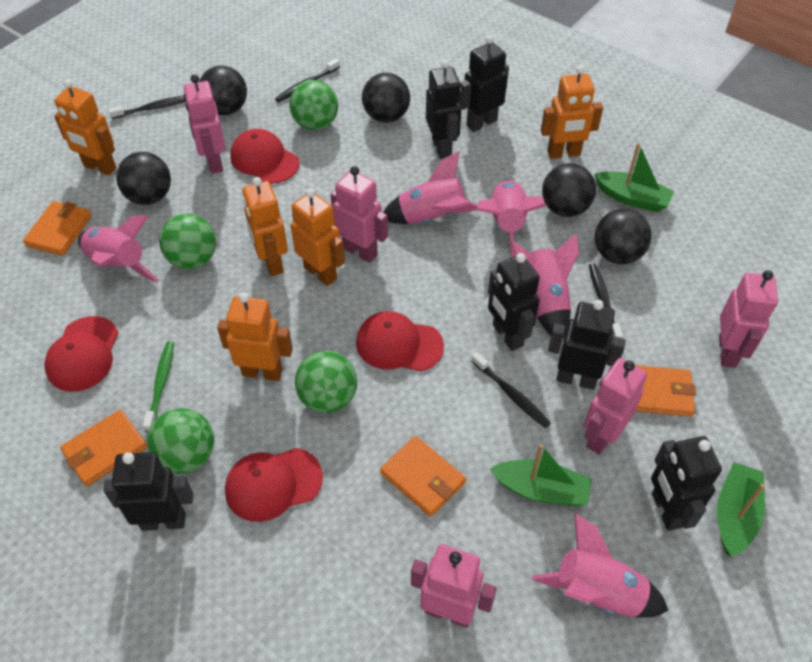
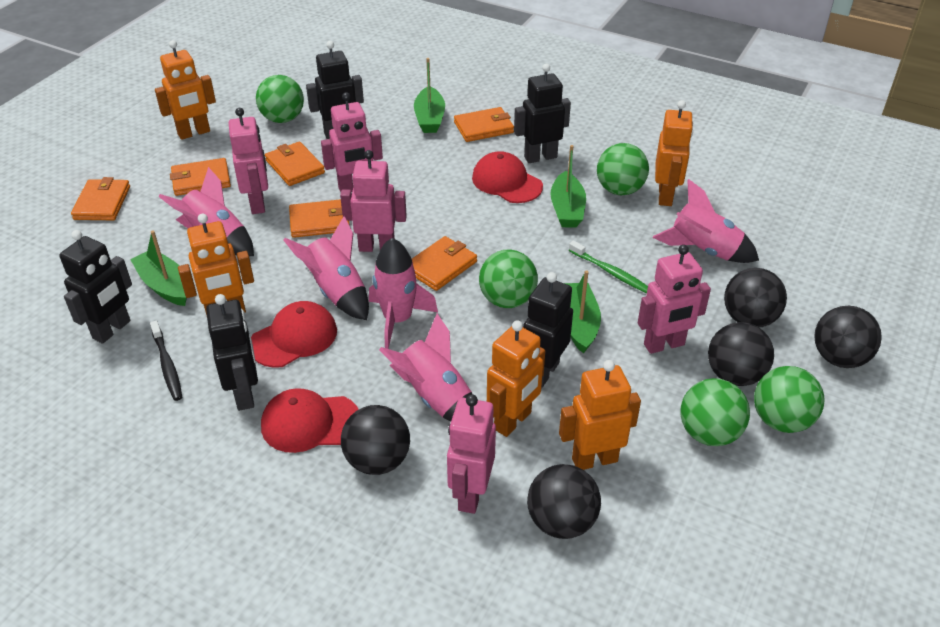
black robot: 6 -> 5
black toothbrush: 4 -> 1
green ball: 4 -> 5
green boat: 3 -> 4
orange wallet: 4 -> 6
red cap: 4 -> 3

